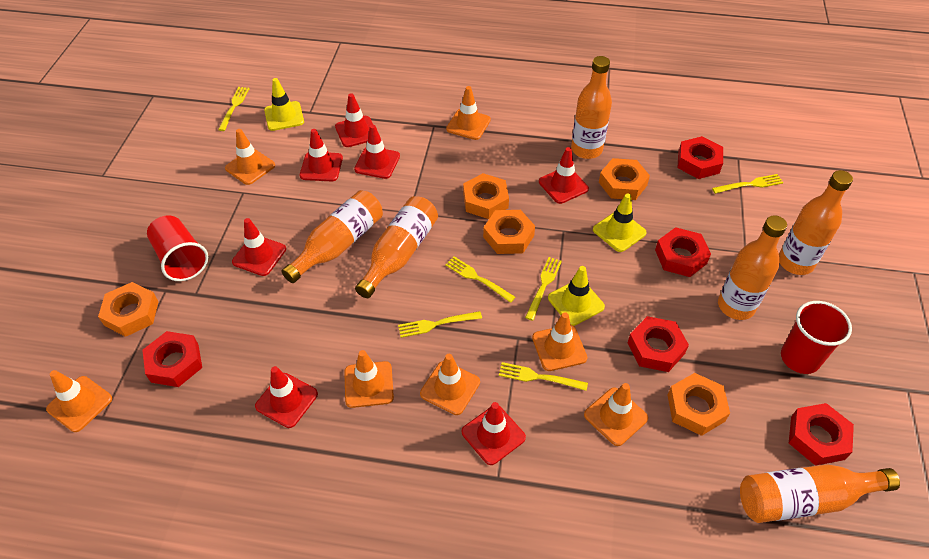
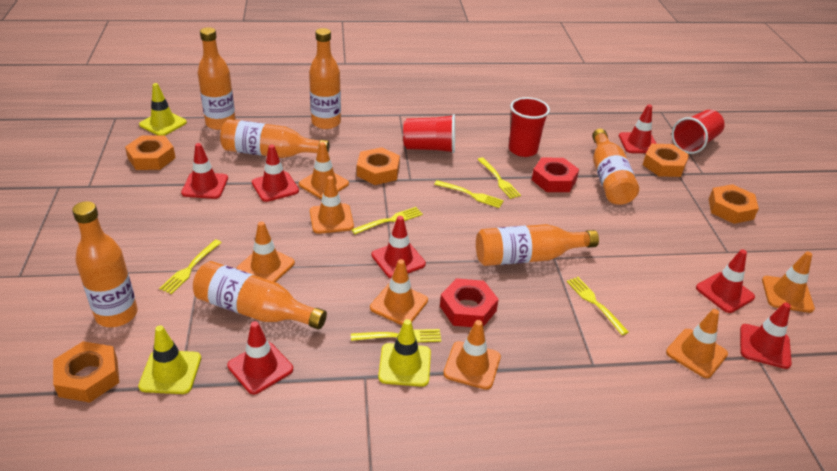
orange bottle: 6 -> 7
red cup: 2 -> 3
red nut: 5 -> 2

